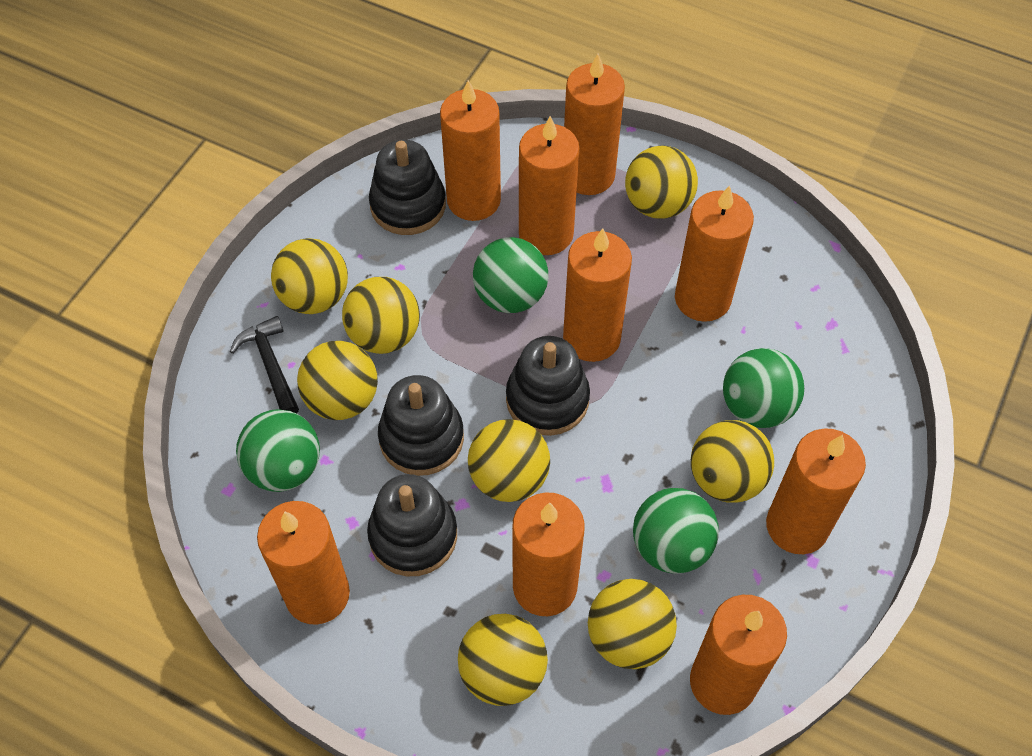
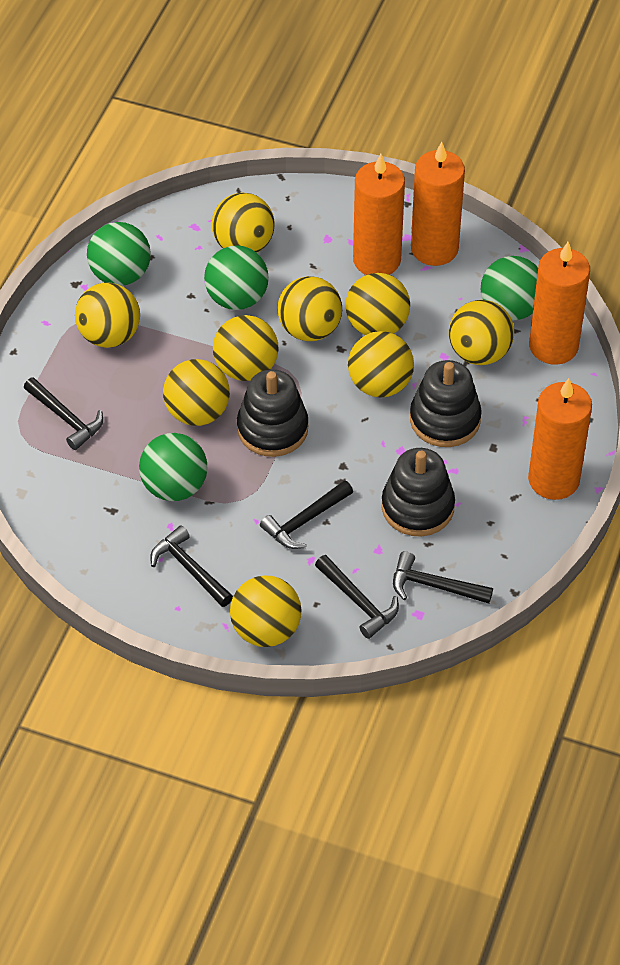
black hammer: 1 -> 5
black stacking toy: 4 -> 3
orange candle: 9 -> 4
yellow ball: 8 -> 9

